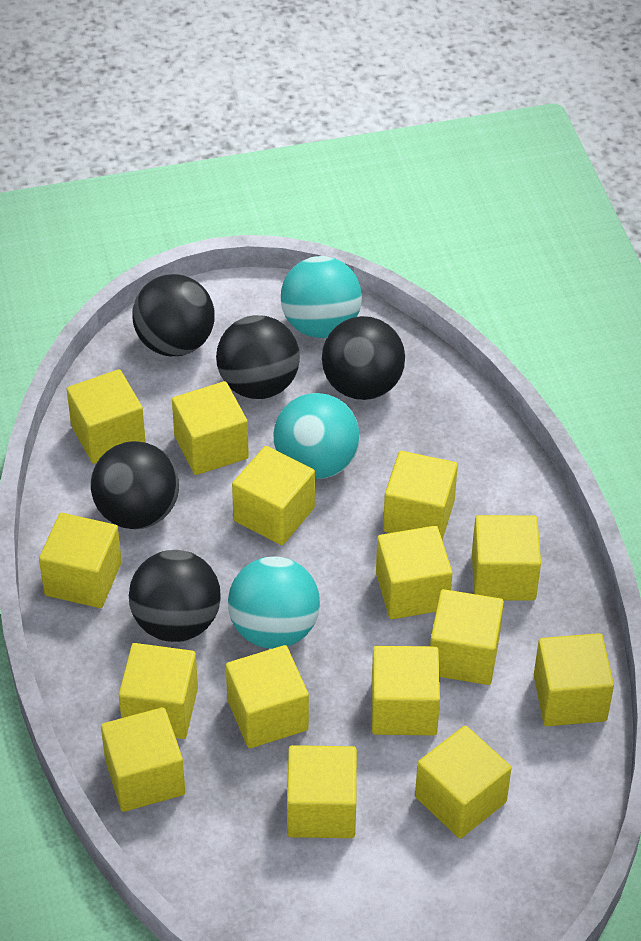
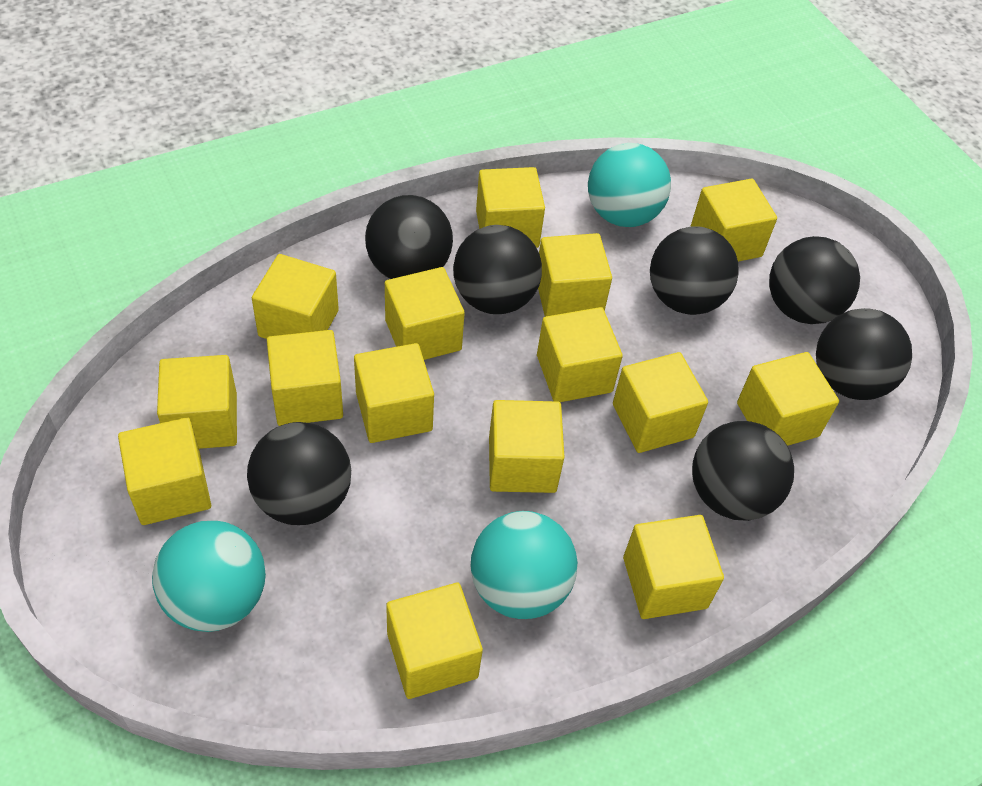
black ball: 5 -> 7

